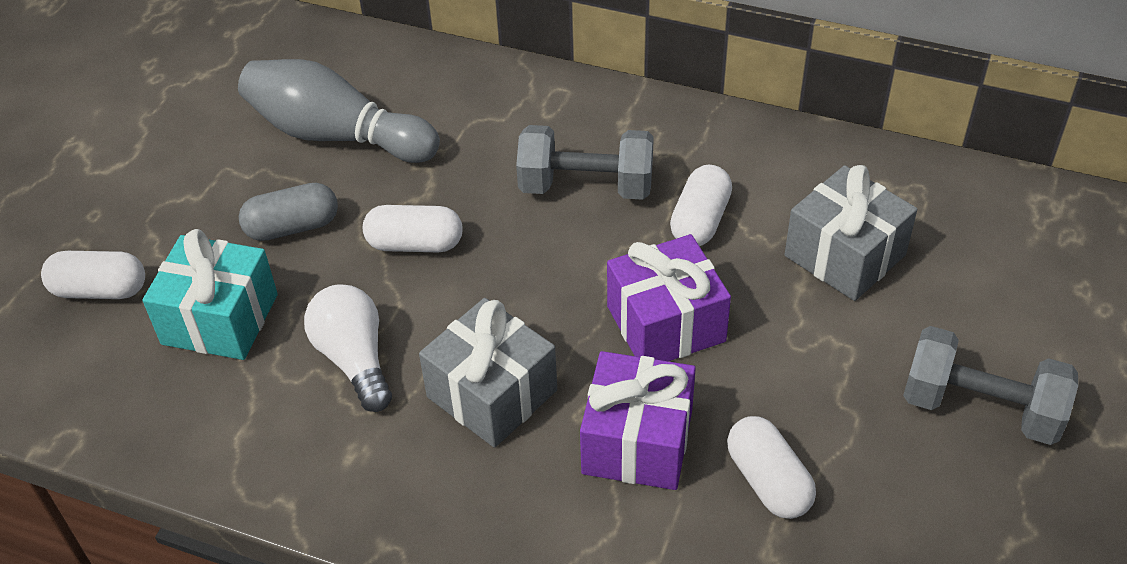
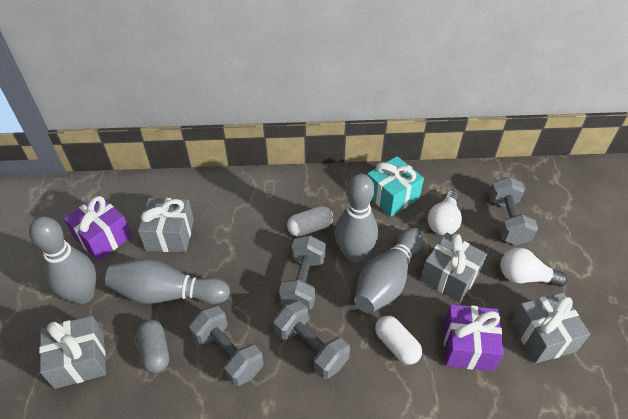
grey bowling pin: 1 -> 4
grey dumbbell: 2 -> 4
grey gift: 2 -> 4
white capsule: 4 -> 2
white light bulb: 1 -> 2

